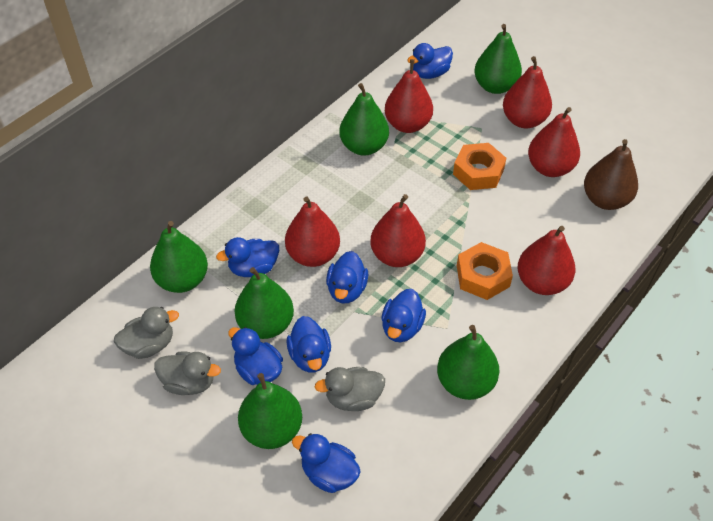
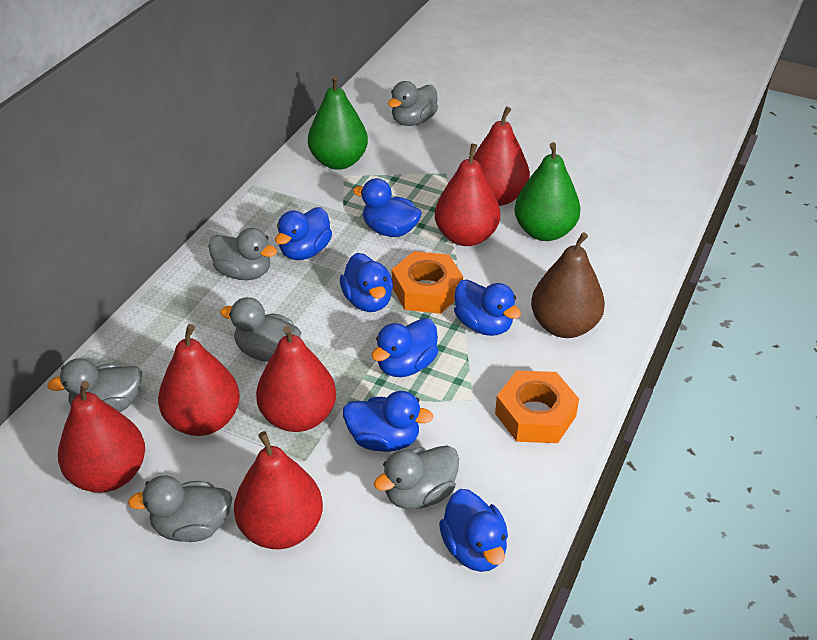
green pear: 6 -> 2
grey duck: 3 -> 6

